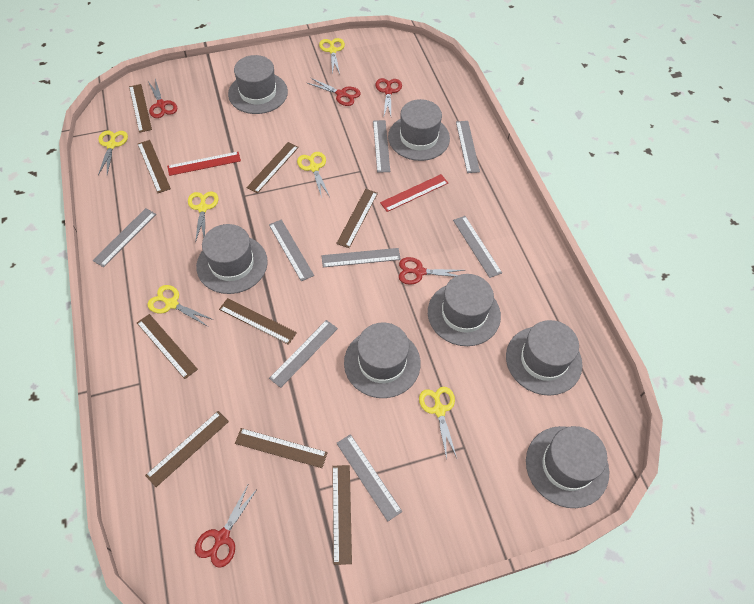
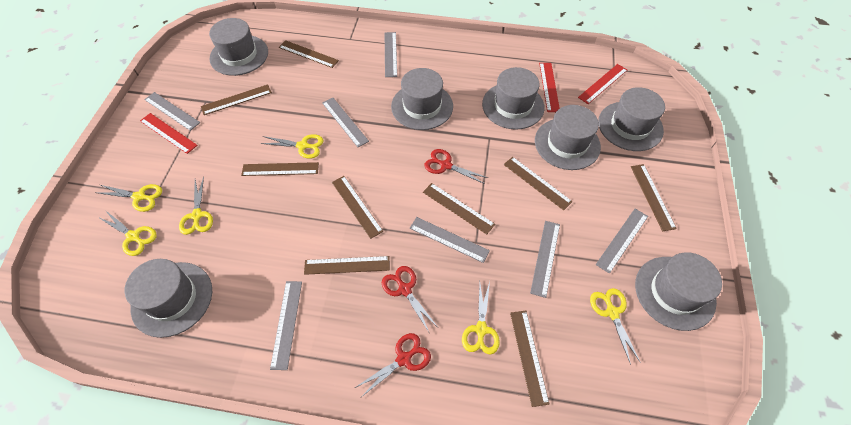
grey ruler: 8 -> 7
red ruler: 2 -> 3
red scissors: 5 -> 3

